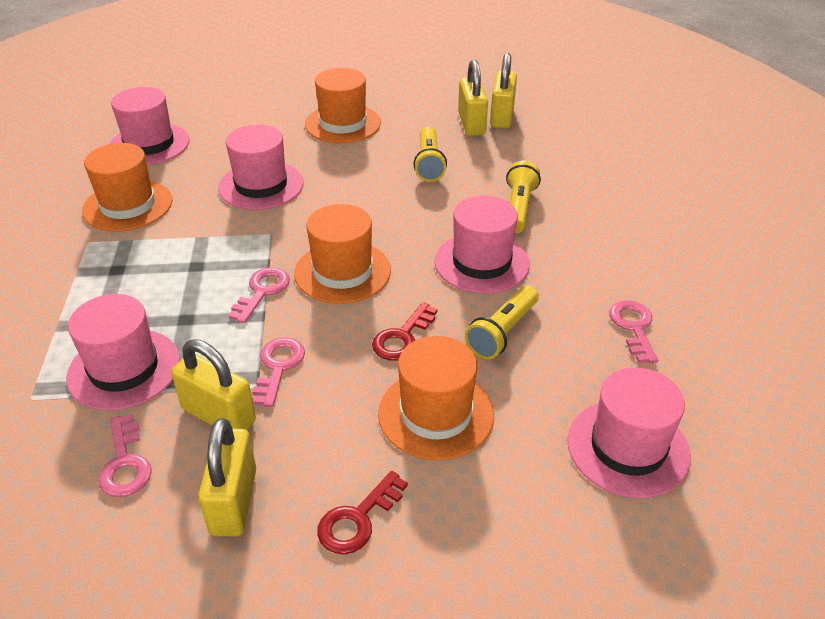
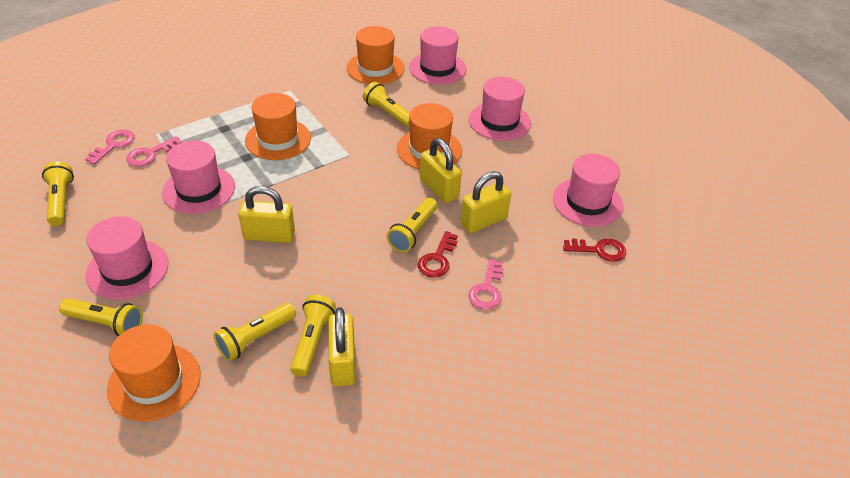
pink key: 4 -> 3
yellow flashlight: 3 -> 6

